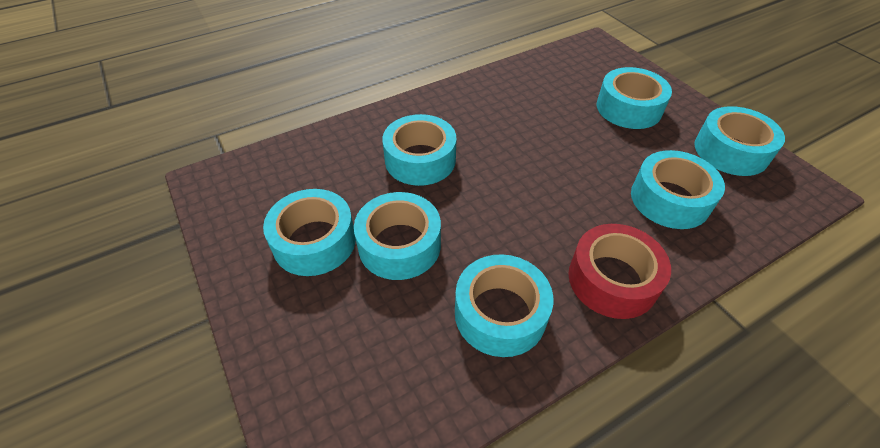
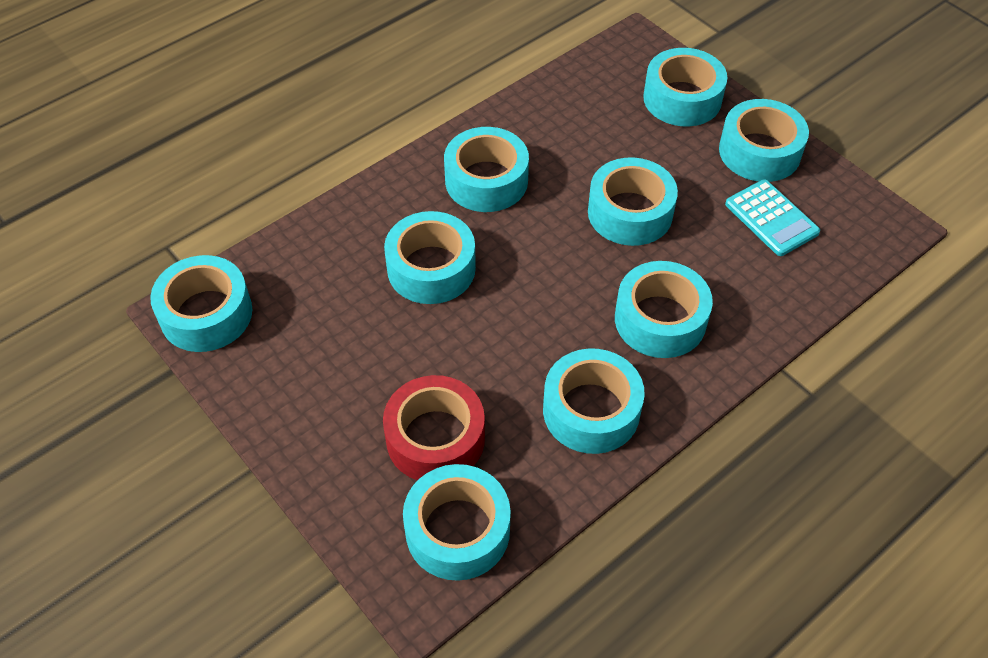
turquoise calculator: 0 -> 1
turquoise tape: 7 -> 9

